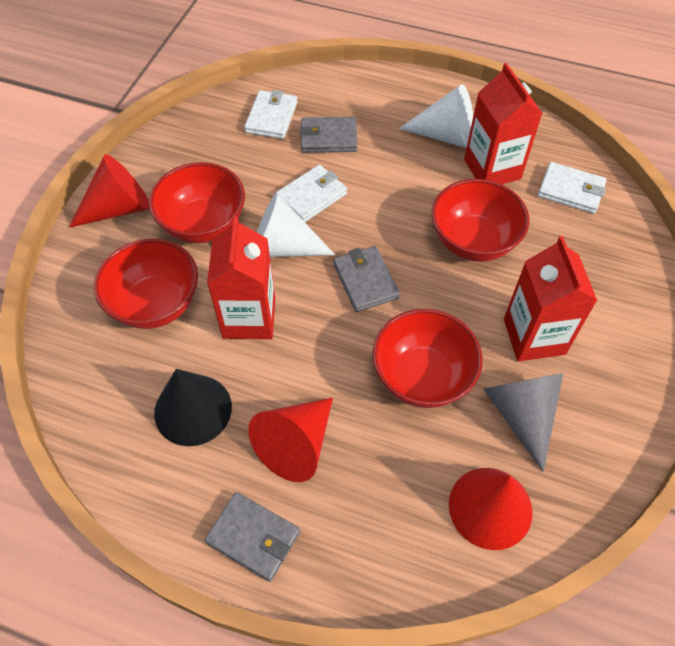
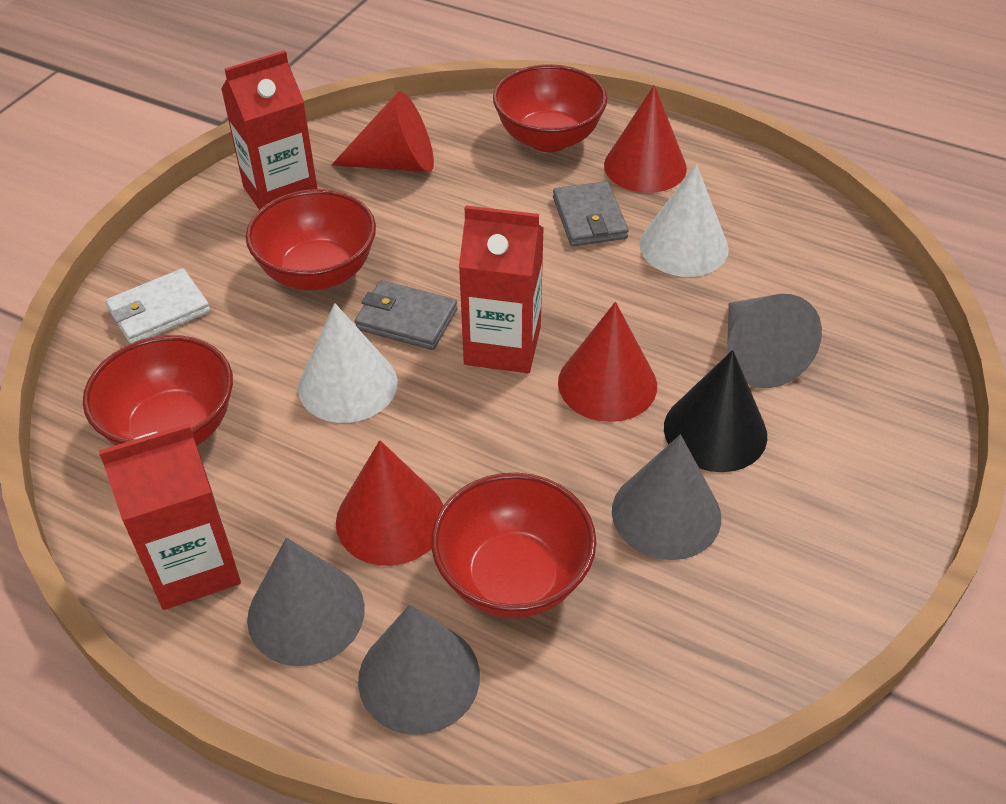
grey cone: 1 -> 4
grey wallet: 3 -> 2
red cone: 3 -> 4
white wallet: 3 -> 1

